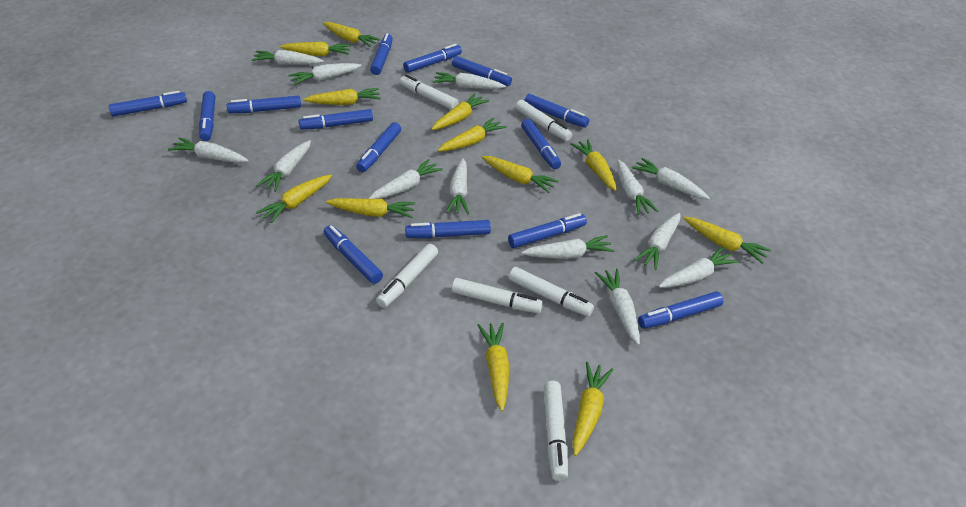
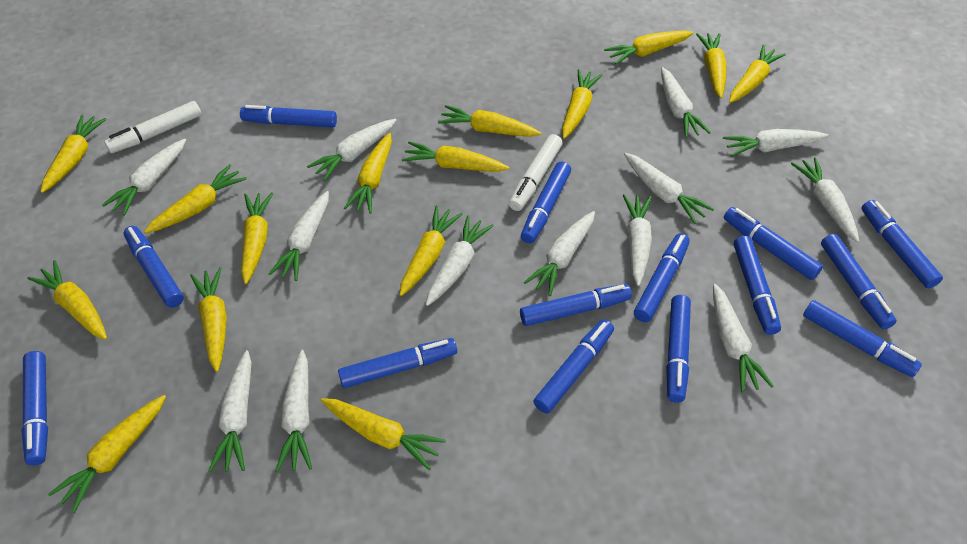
white marker: 6 -> 2
yellow carrot: 12 -> 15

